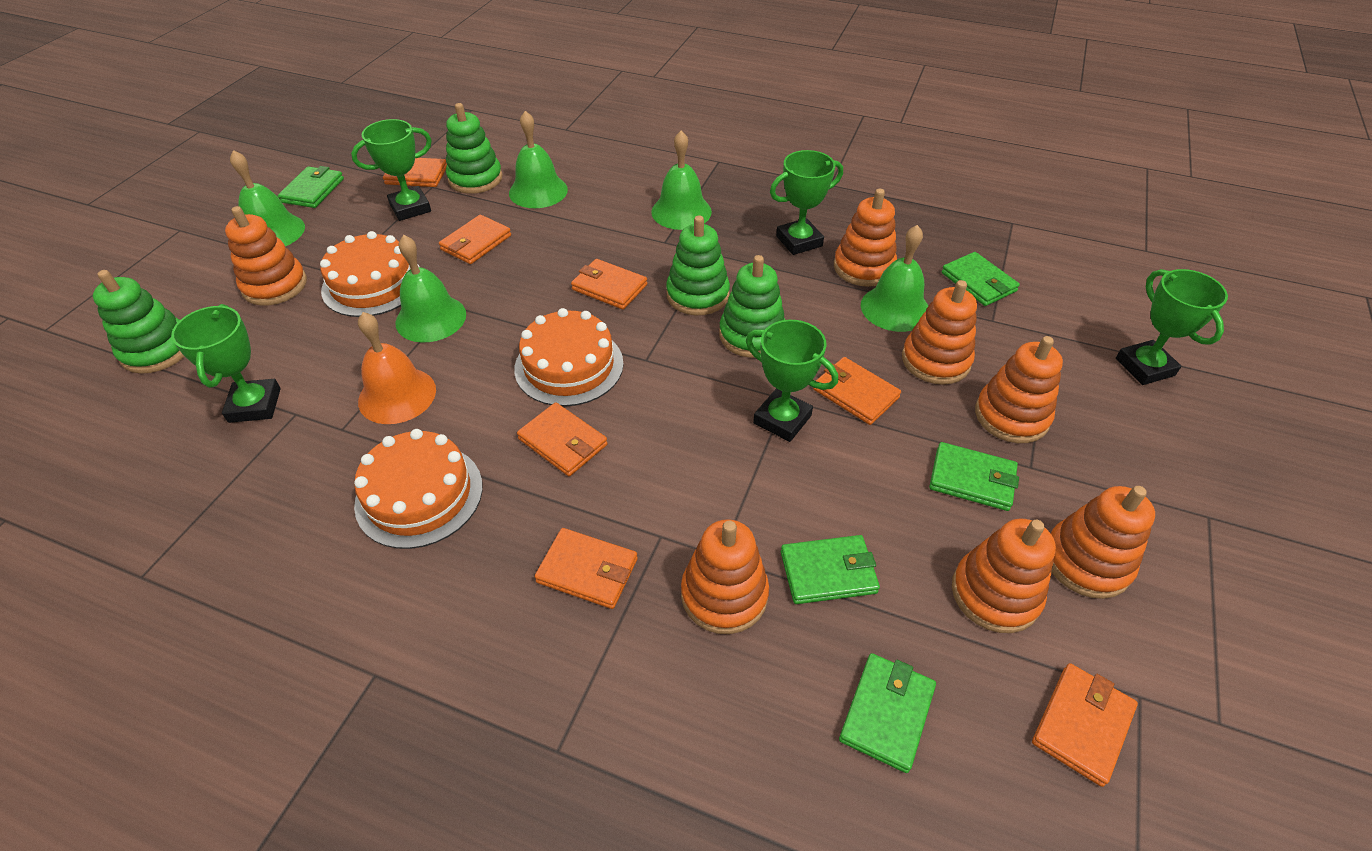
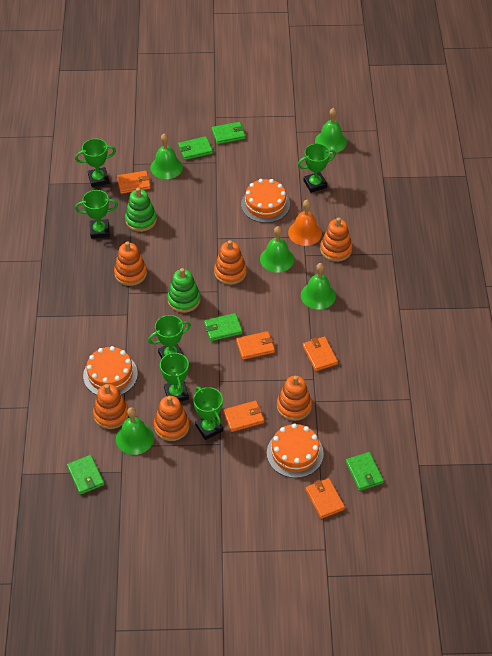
green stacking toy: 4 -> 2
green trophy: 5 -> 6
orange stacking toy: 7 -> 6
orange wallet: 7 -> 5

